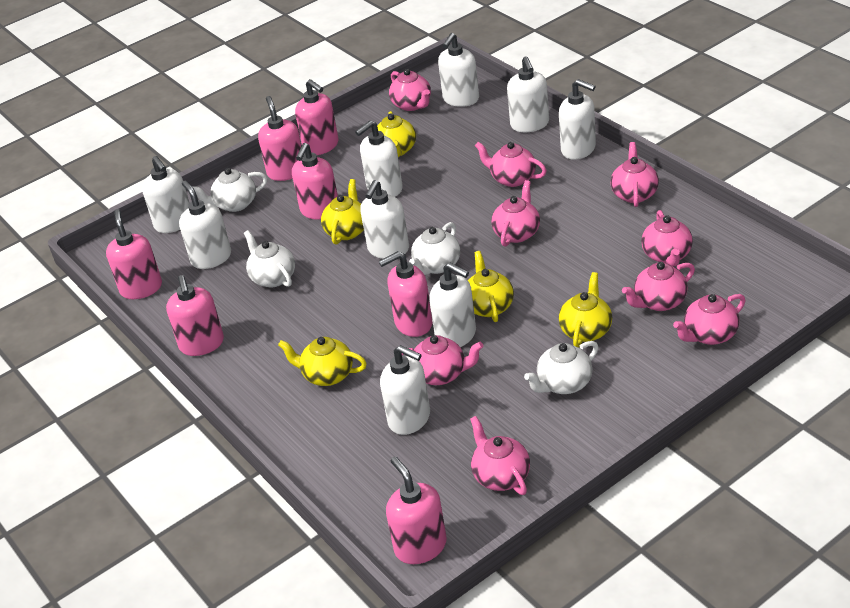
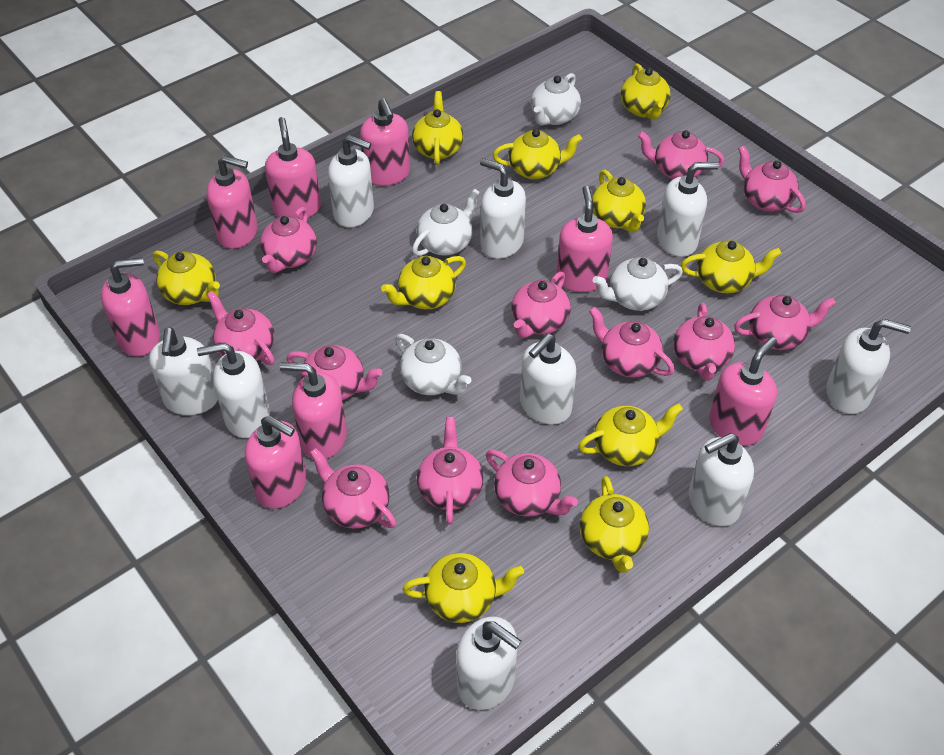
pink soap dispenser: 7 -> 8
pink teapot: 9 -> 12
yellow teapot: 5 -> 10

